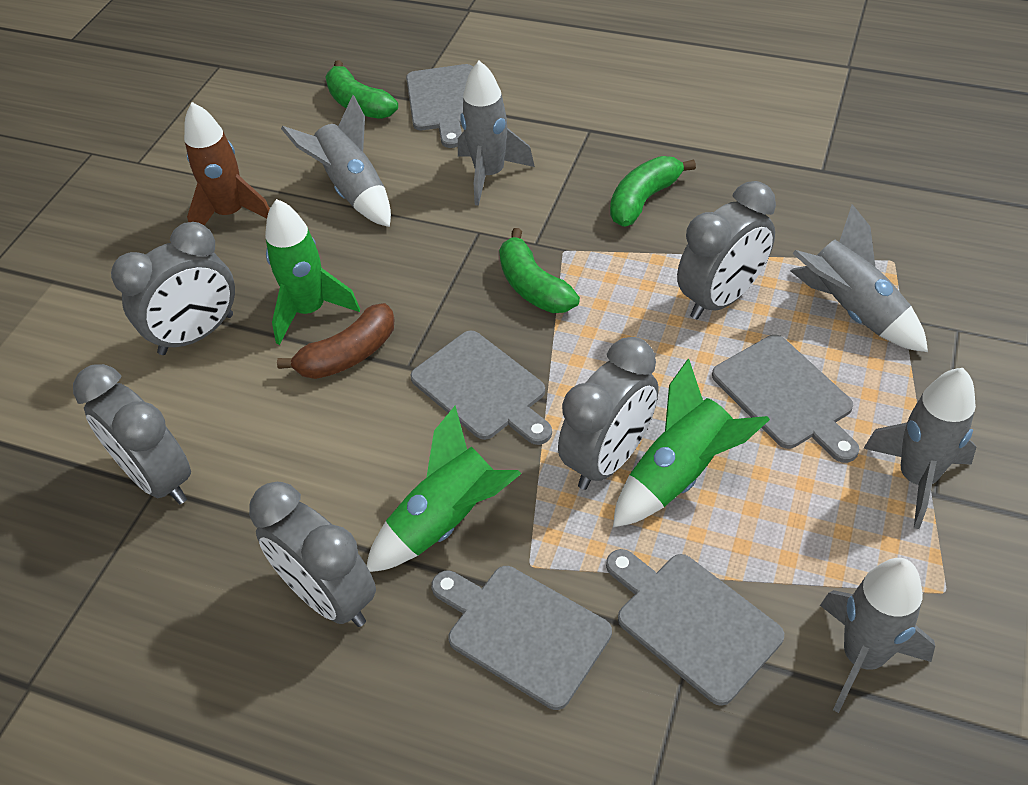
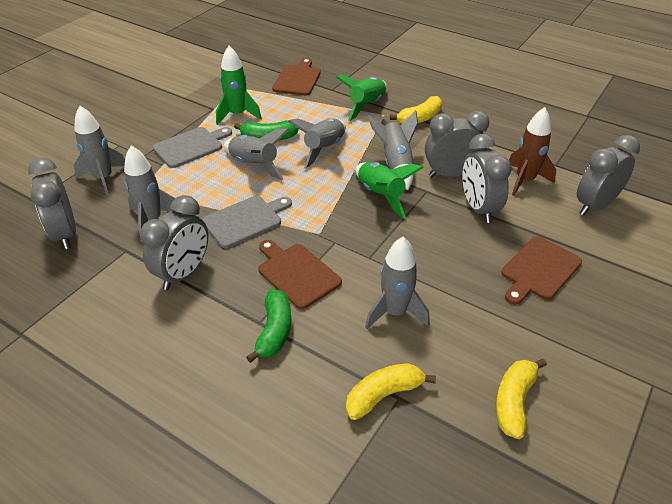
brown banana: 1 -> 0
brown cutting board: 0 -> 3
green banana: 3 -> 2
grey cutting board: 5 -> 2
grey rocket: 5 -> 6
yellow banana: 0 -> 3

